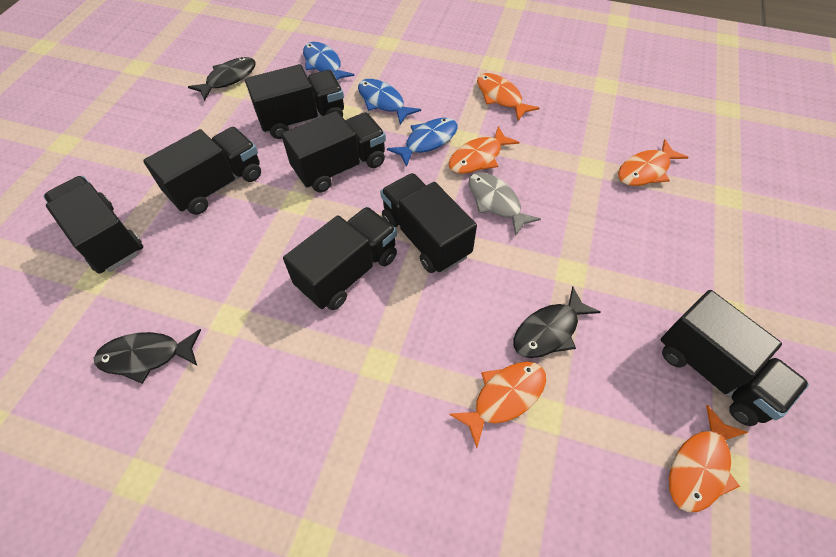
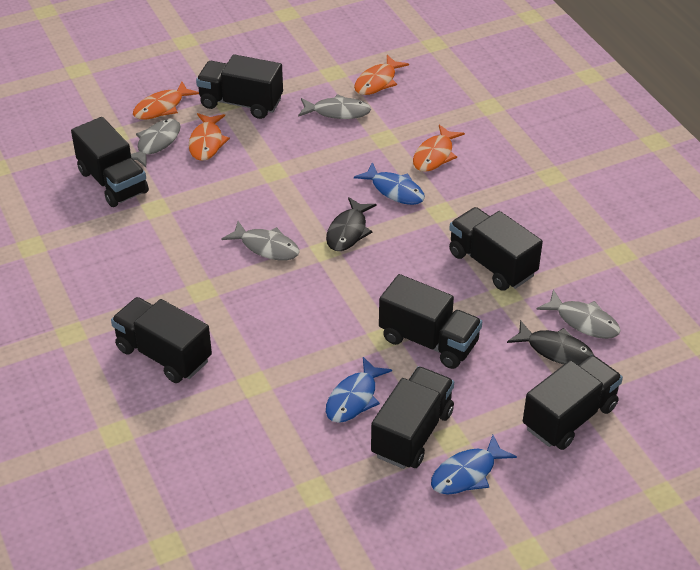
black fish: 3 -> 2
grey fish: 1 -> 4
orange fish: 5 -> 4

